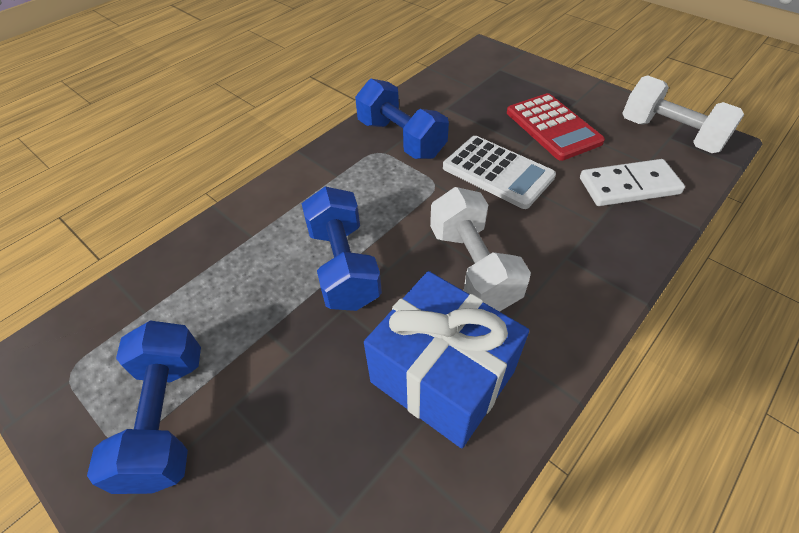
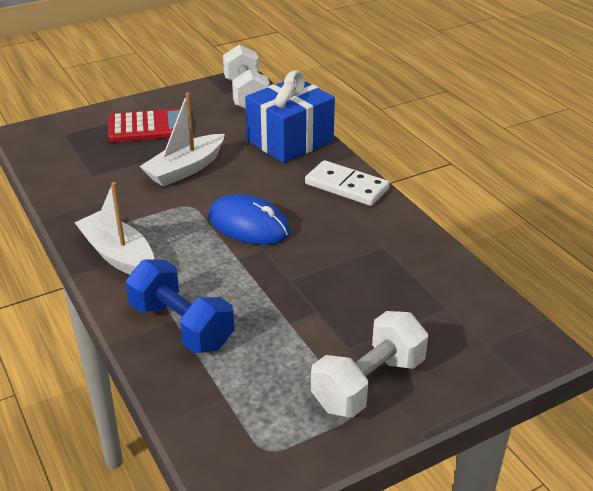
blue dumbbell: 3 -> 1
blue mouse: 0 -> 1
white boat: 0 -> 2
white calculator: 1 -> 0

